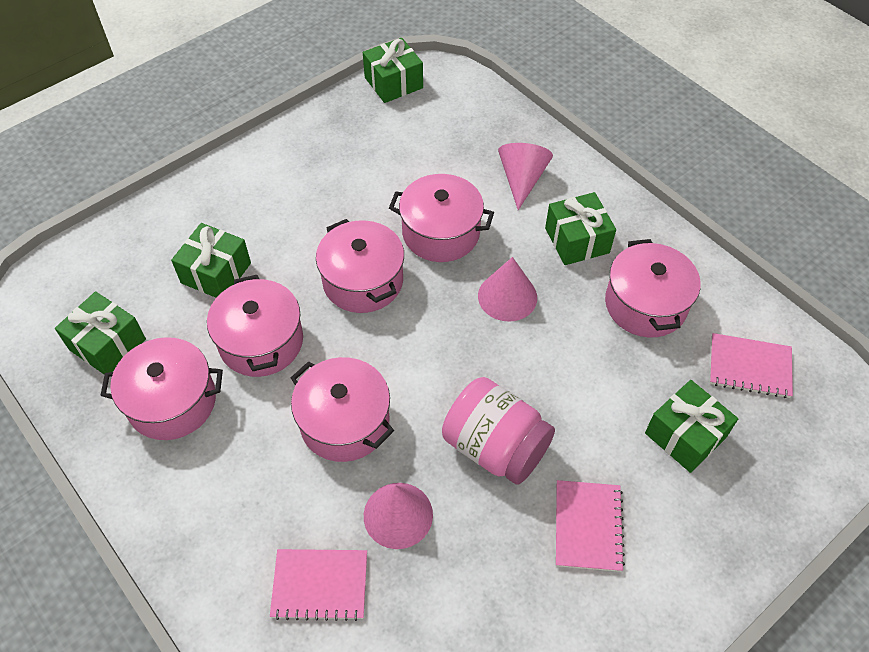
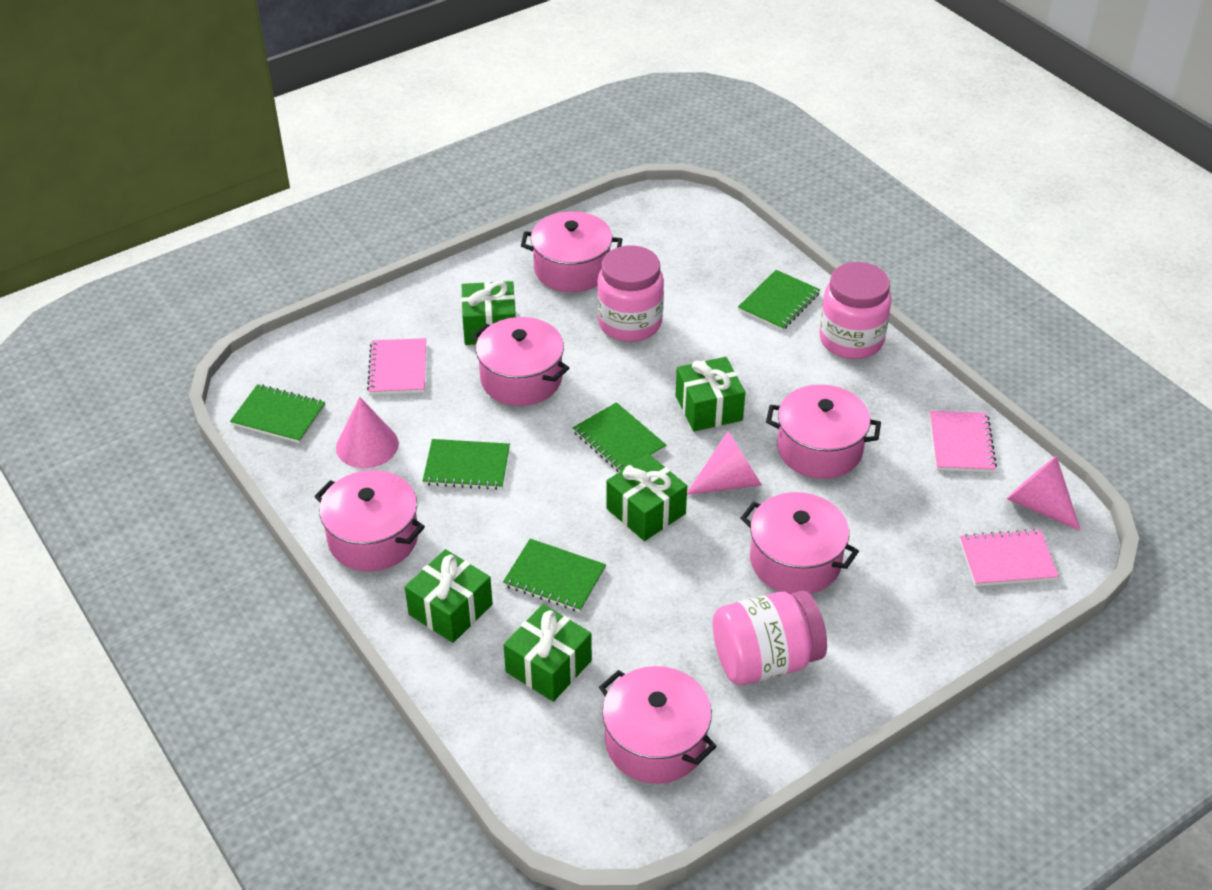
green notebook: 0 -> 5
pink jar: 1 -> 3

